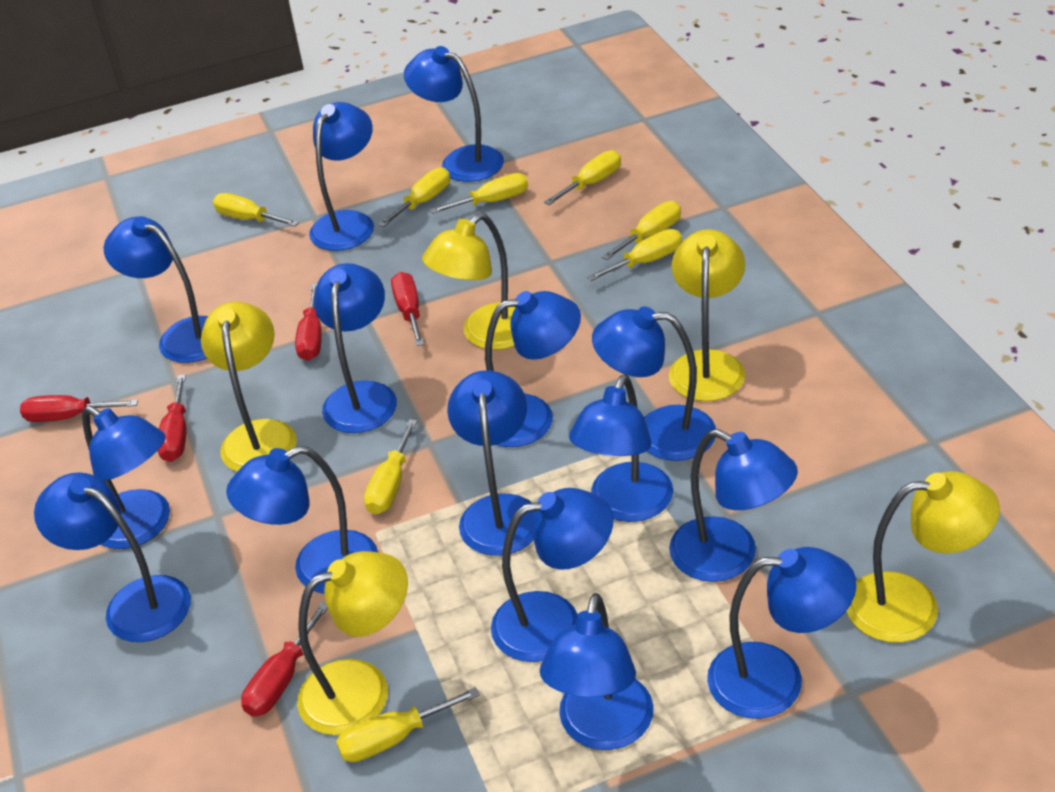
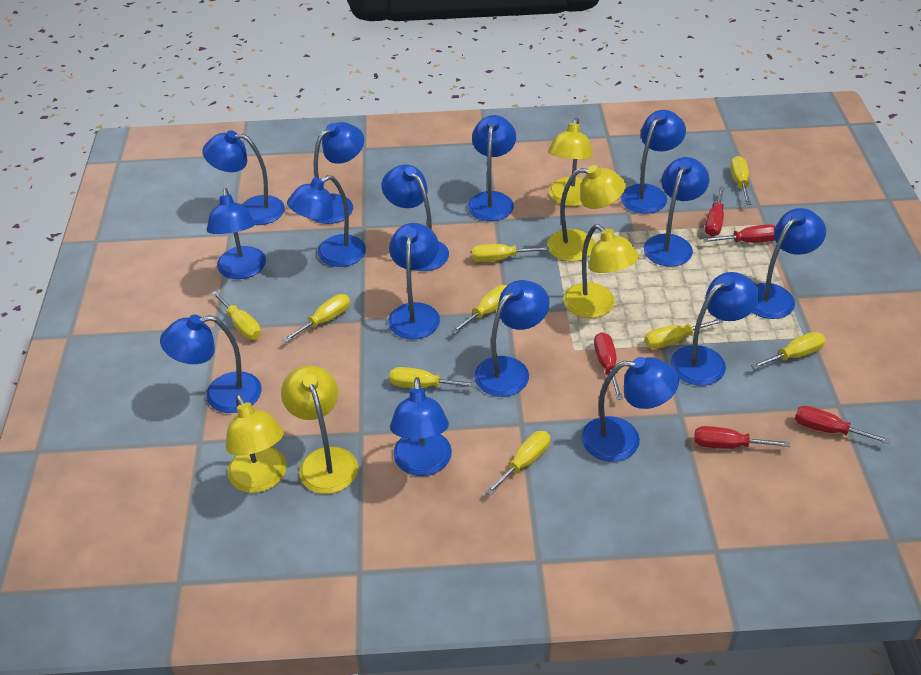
yellow screwdriver: 8 -> 9

